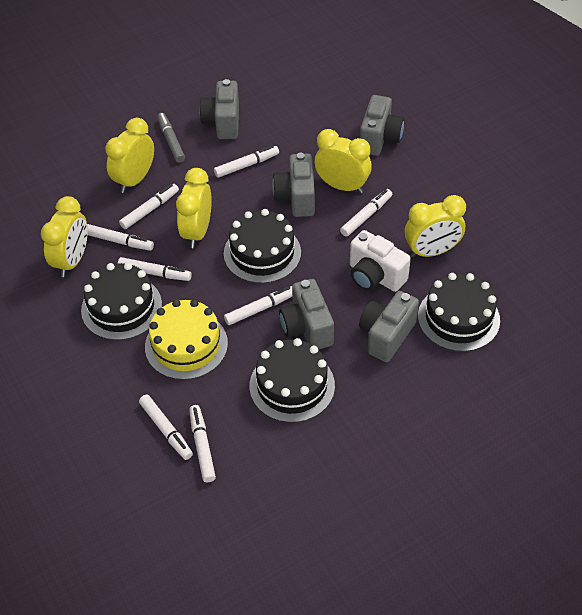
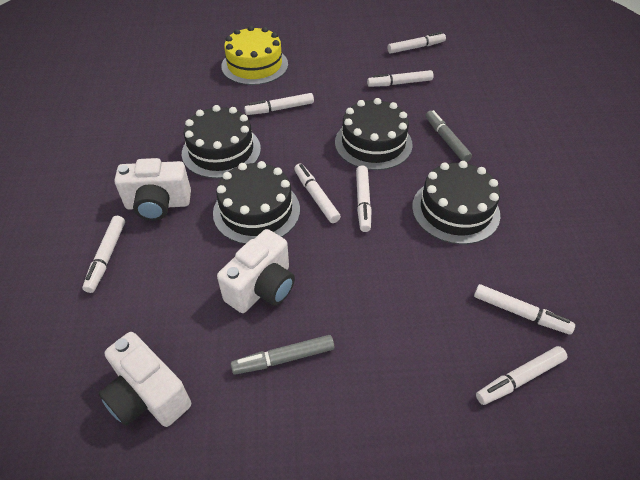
grey camera: 5 -> 0
grey marker: 1 -> 2
white camera: 1 -> 3
yellow clock: 5 -> 0

